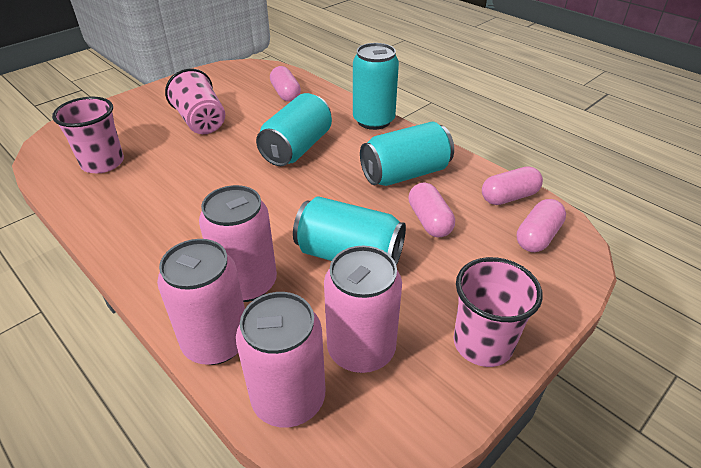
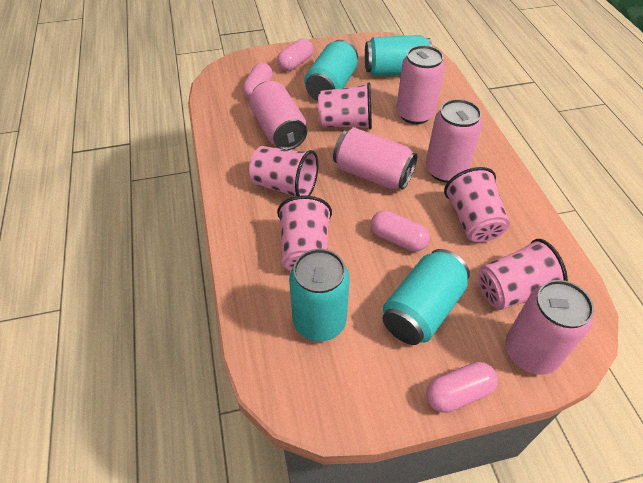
pink can: 4 -> 5
pink cup: 3 -> 5

